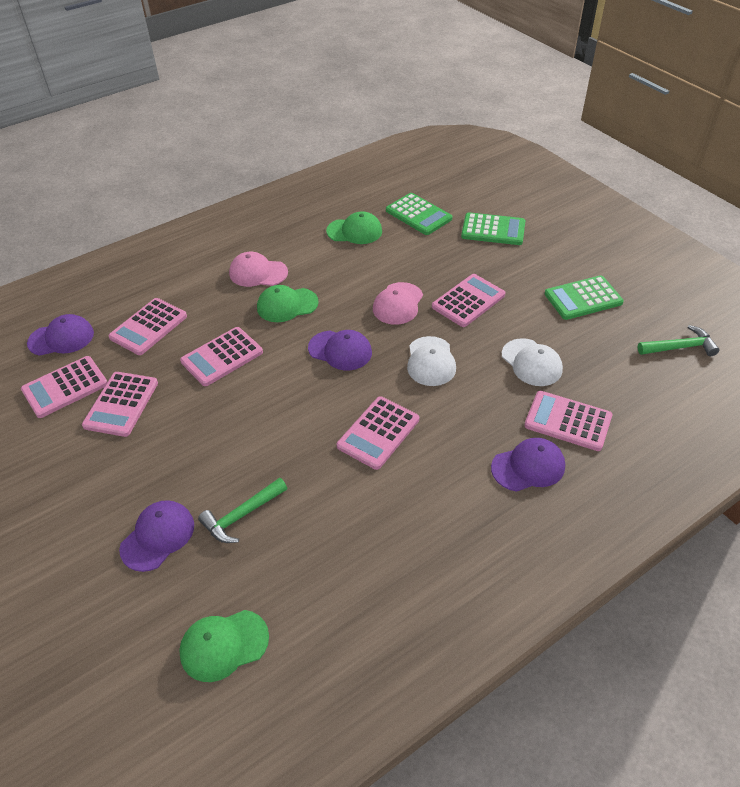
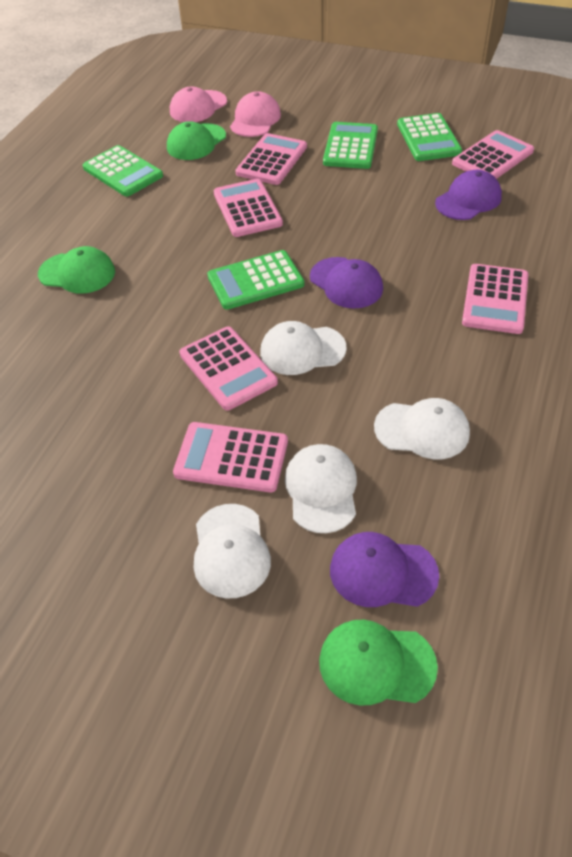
green calculator: 3 -> 4
green hammer: 2 -> 0
pink calculator: 7 -> 6
purple cap: 4 -> 3
white cap: 2 -> 4

